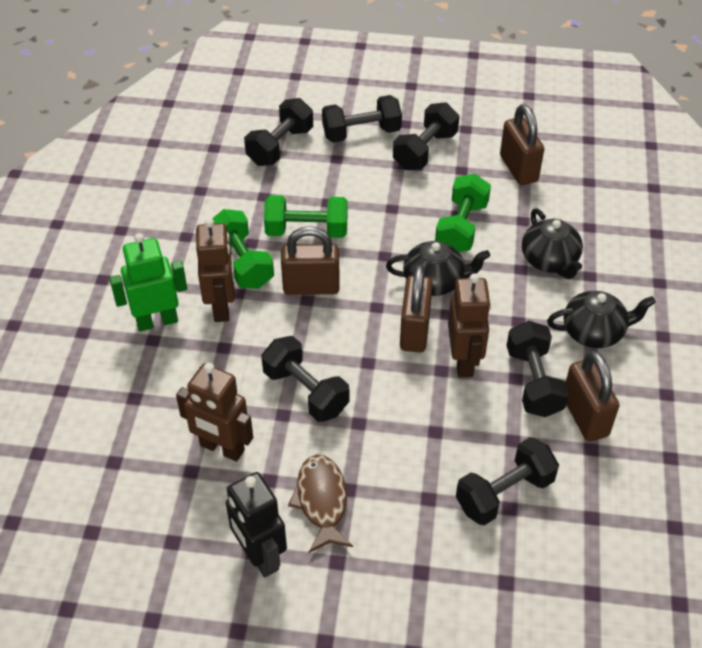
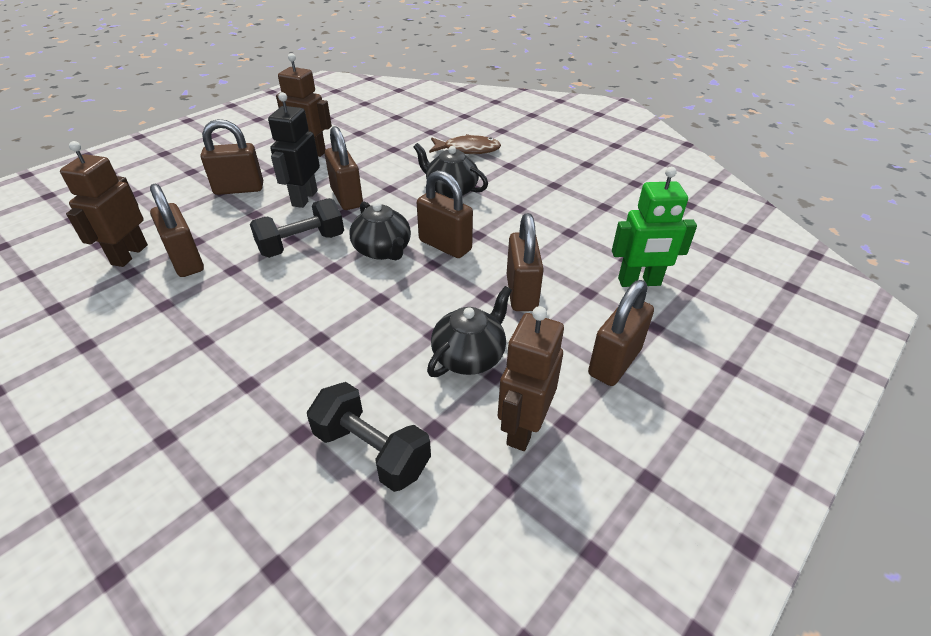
black dumbbell: 6 -> 2
brown padlock: 4 -> 6
green dumbbell: 3 -> 0

